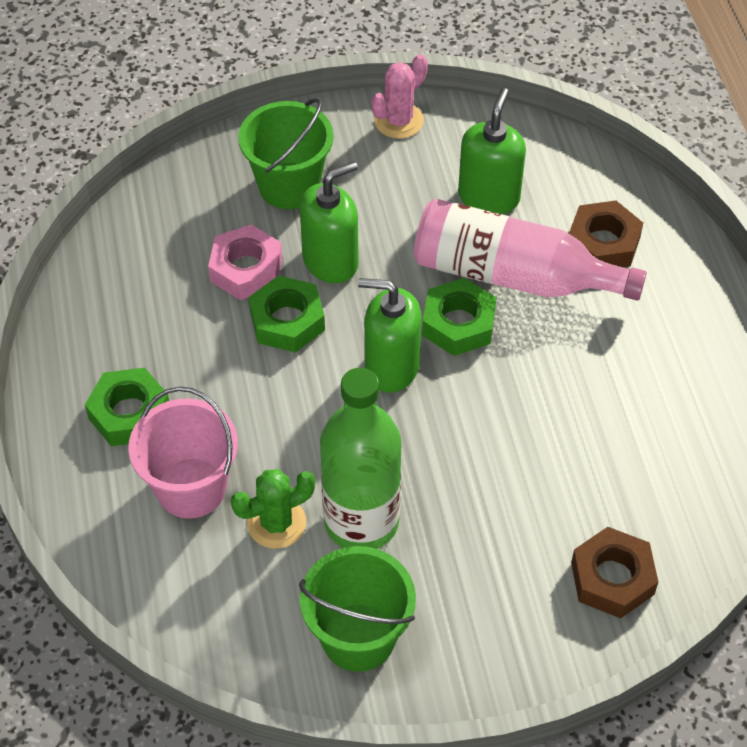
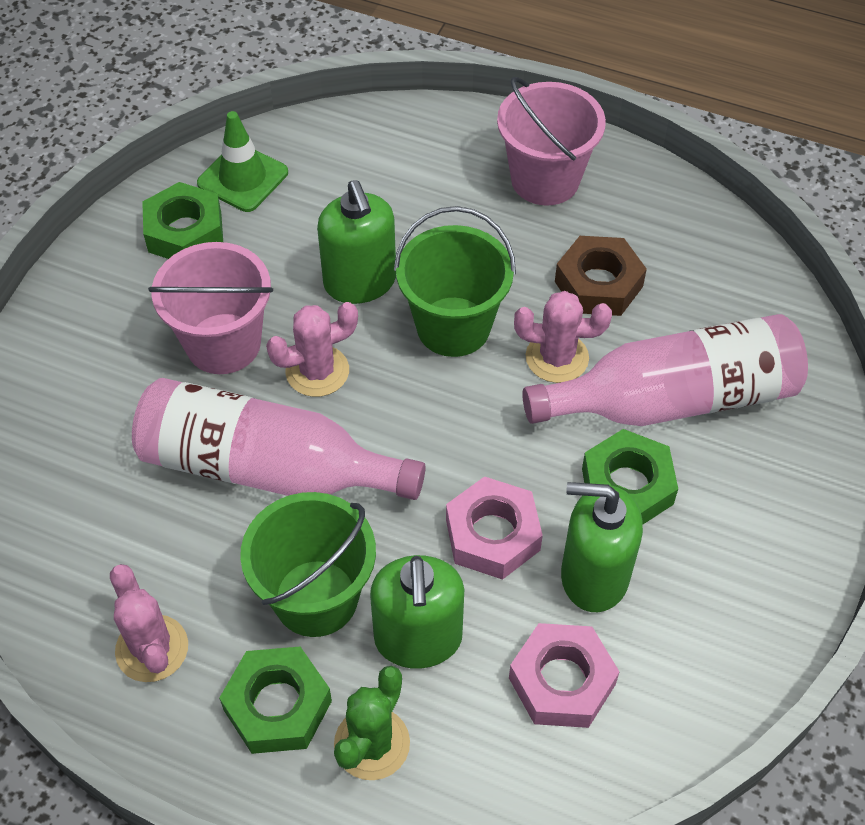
brown nut: 2 -> 1
green bottle: 1 -> 0
green traffic cone: 0 -> 1
pink bottle: 1 -> 2
pink bucket: 1 -> 2
pink cactus: 1 -> 3
pink nut: 1 -> 2

